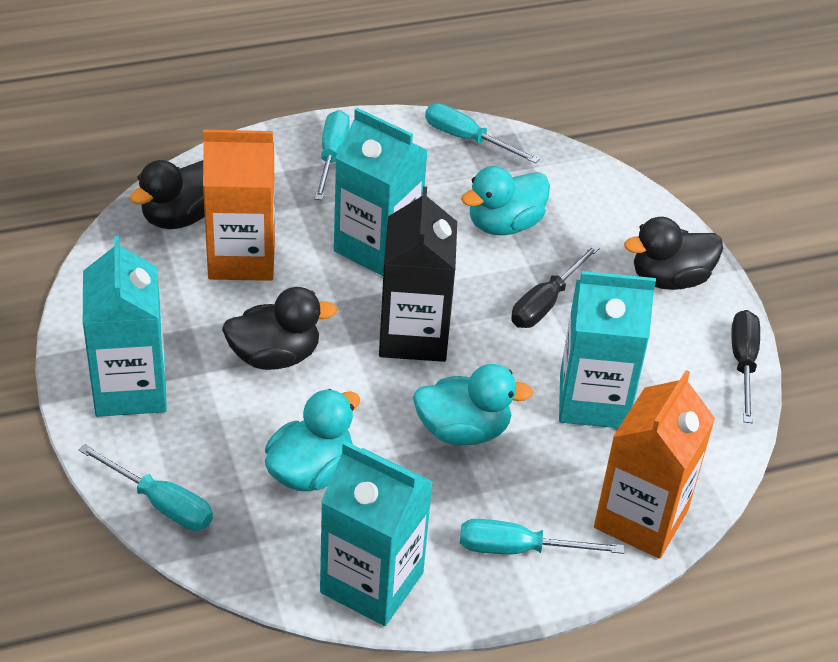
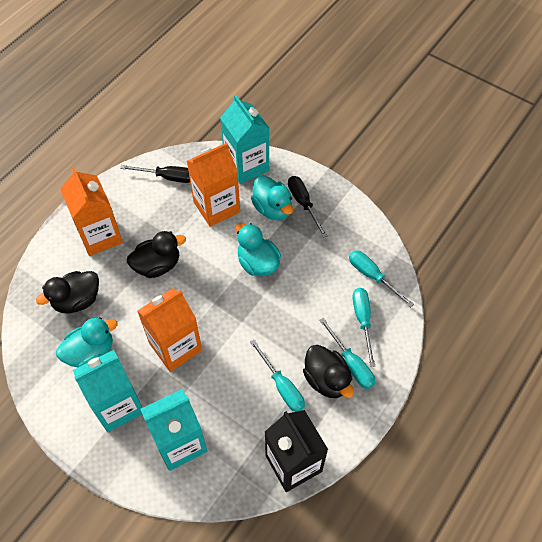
orange carton: 2 -> 3
turquoise carton: 4 -> 3

